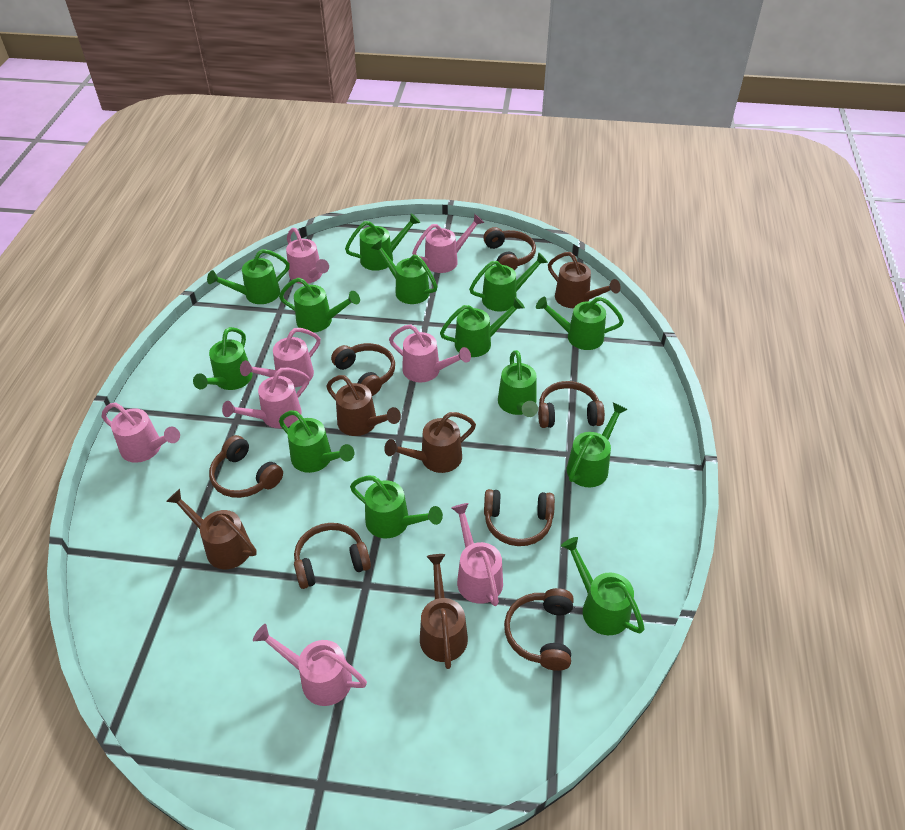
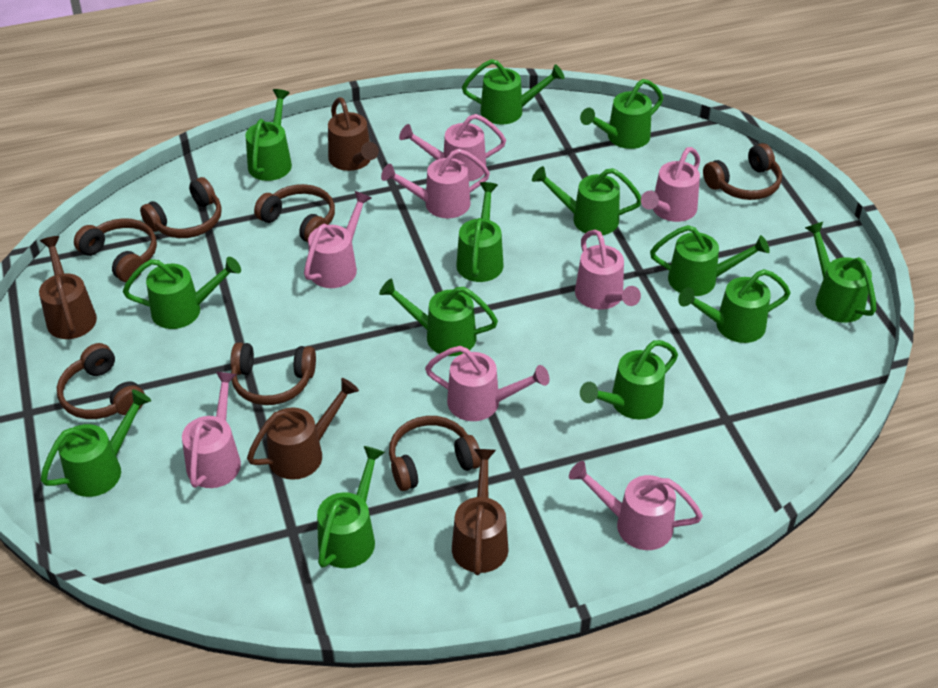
brown watering can: 5 -> 4

